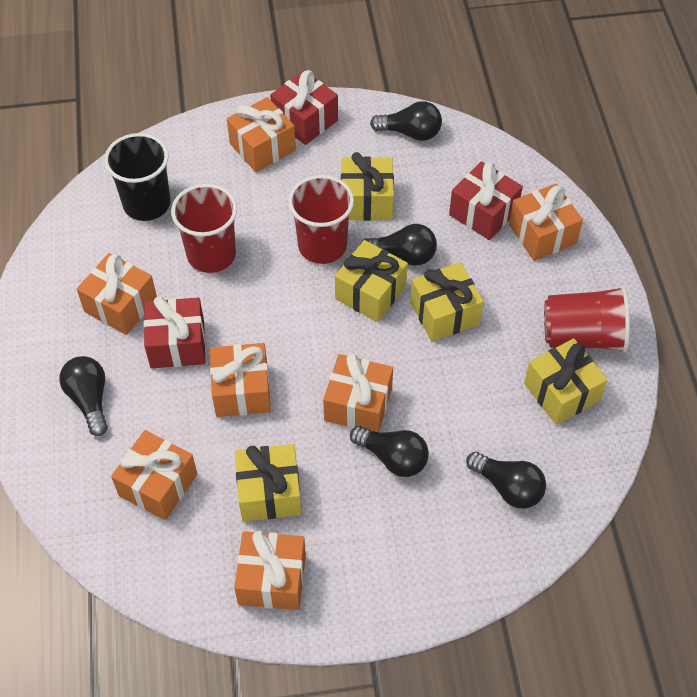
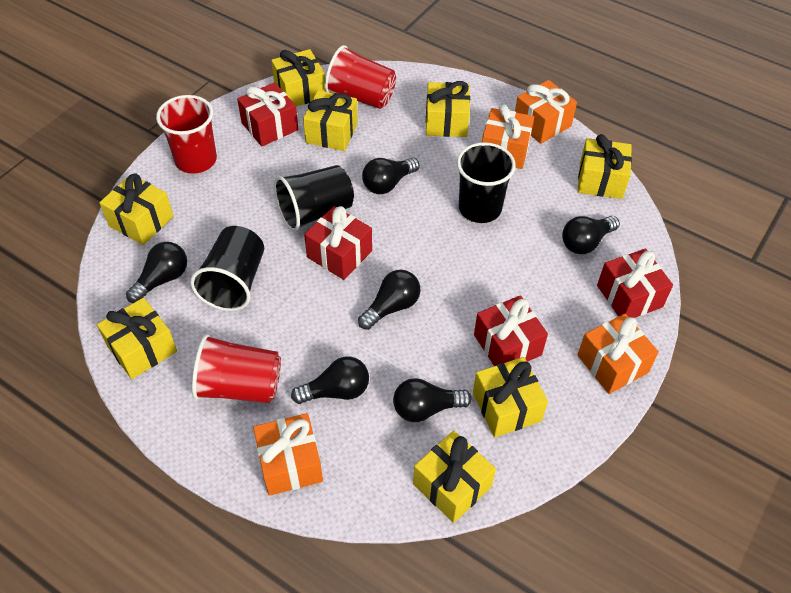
black cup: 1 -> 3
black light bulb: 5 -> 6
orange gift: 7 -> 4
red gift: 3 -> 4
yellow gift: 5 -> 8

